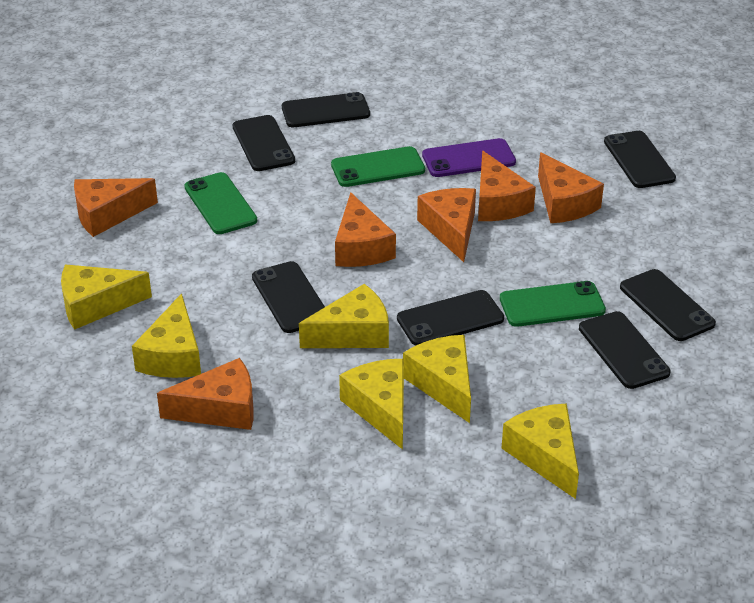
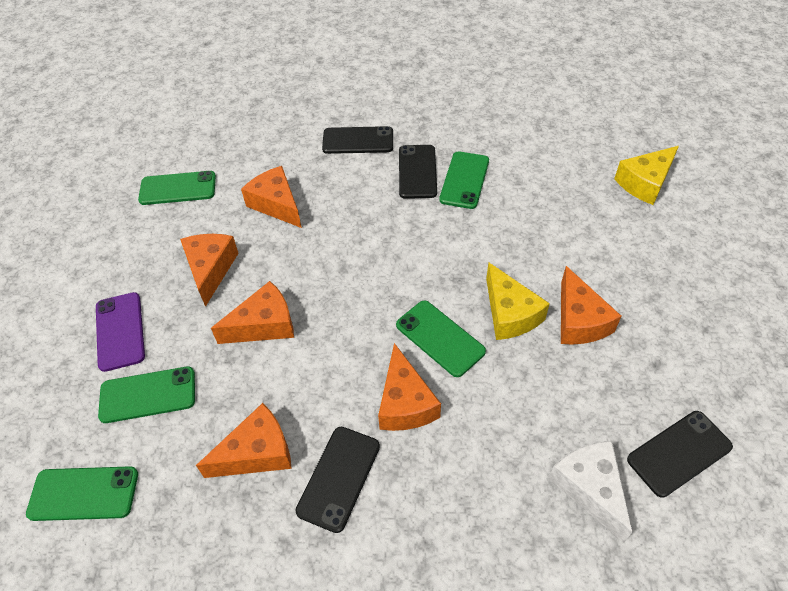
black phone: 7 -> 4
green phone: 3 -> 5
white cheese: 0 -> 1
yellow cheese: 6 -> 2

